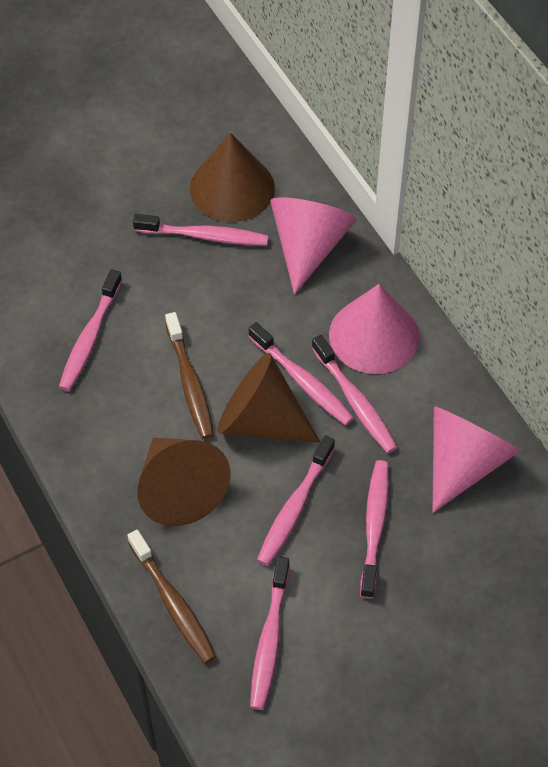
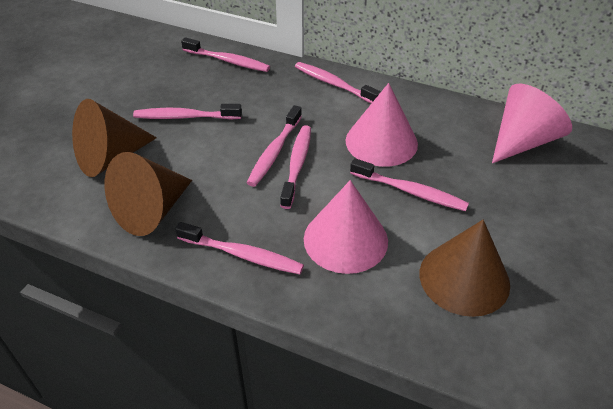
brown toothbrush: 2 -> 0

